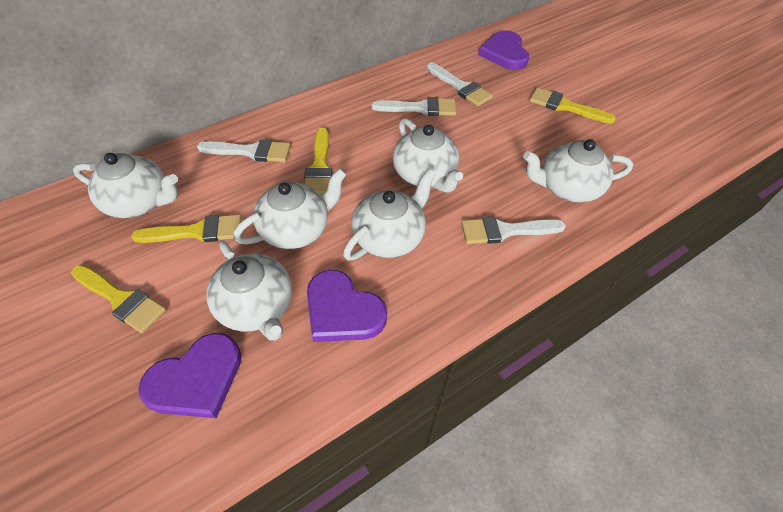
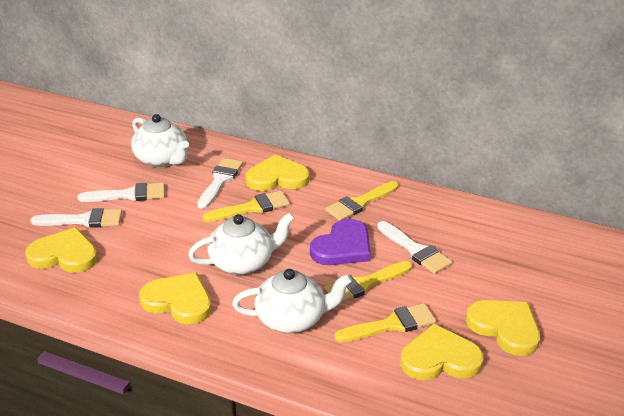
purple heart: 3 -> 1
white teapot: 6 -> 3
yellow heart: 0 -> 5

